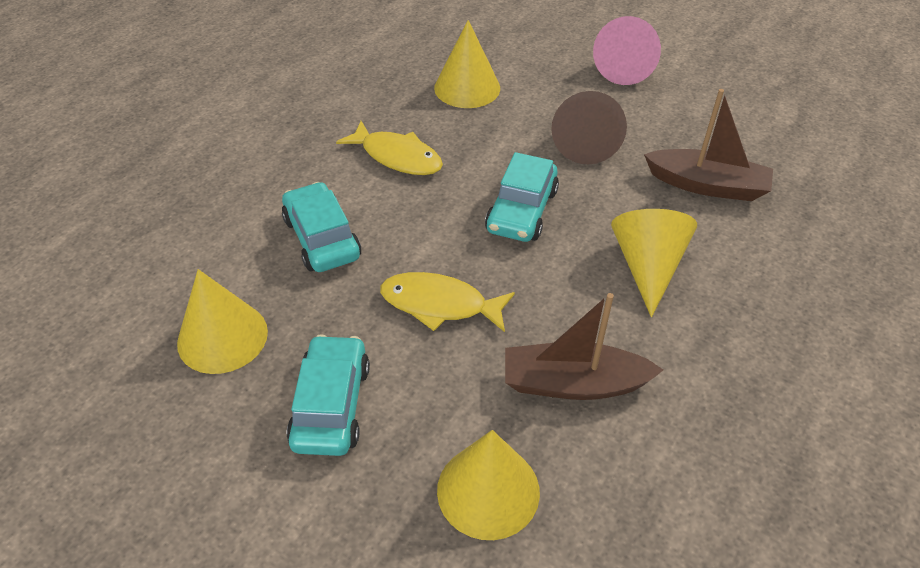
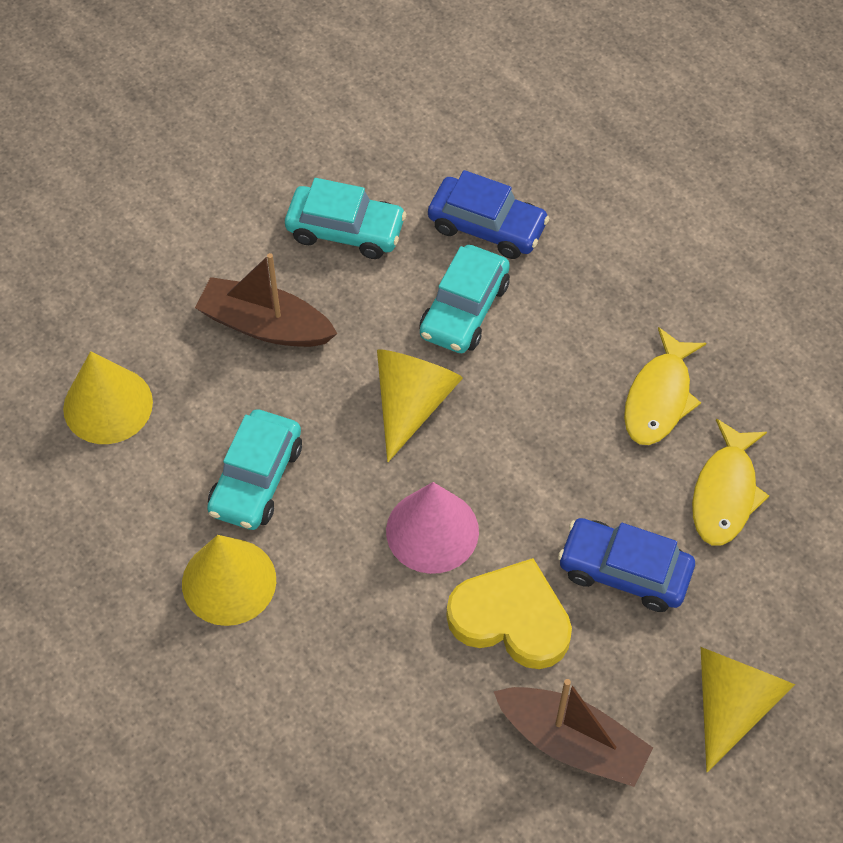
blue car: 0 -> 2
brown cone: 1 -> 0
yellow heart: 0 -> 1

